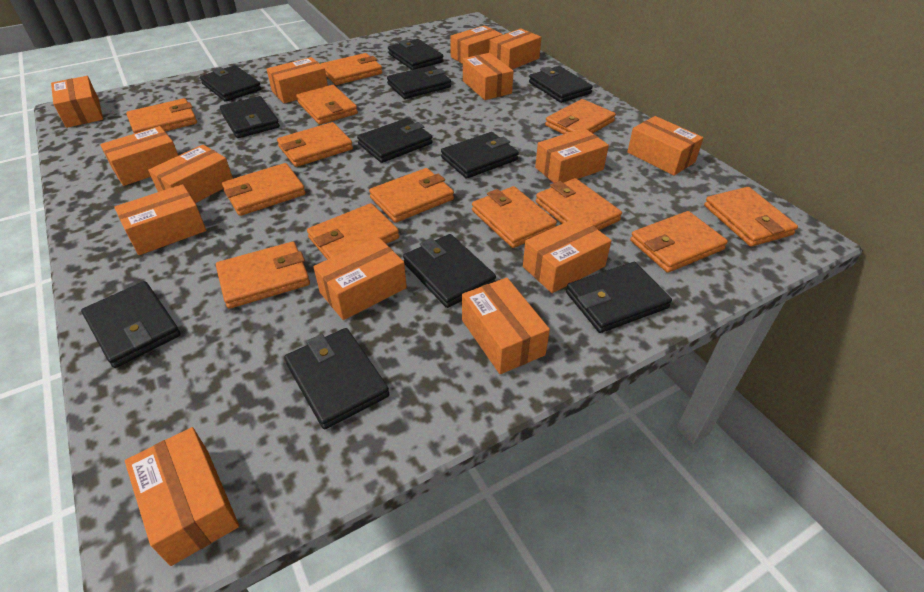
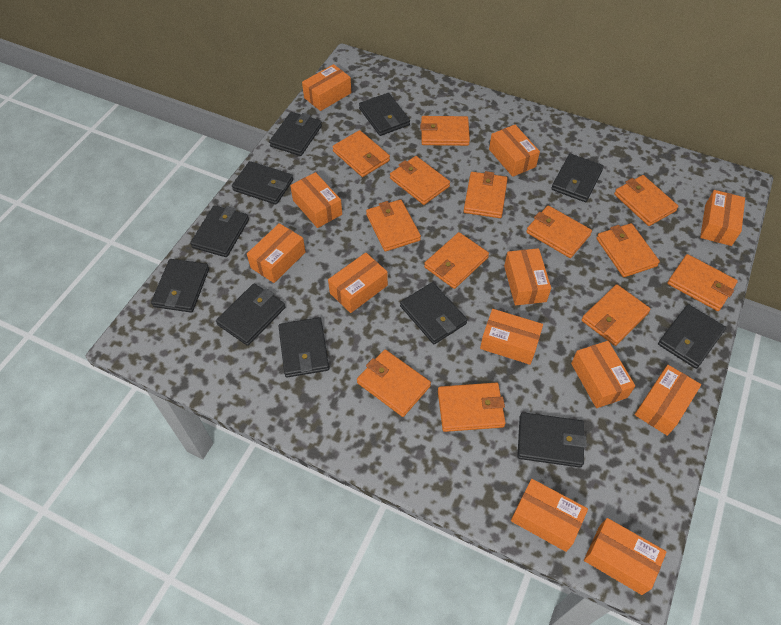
orange box: 14 -> 12

